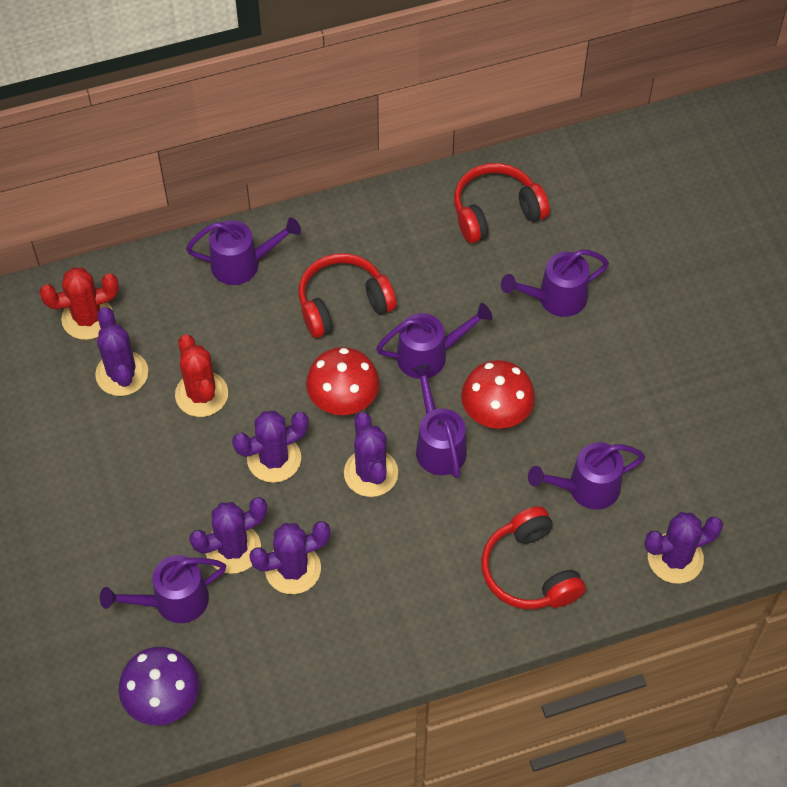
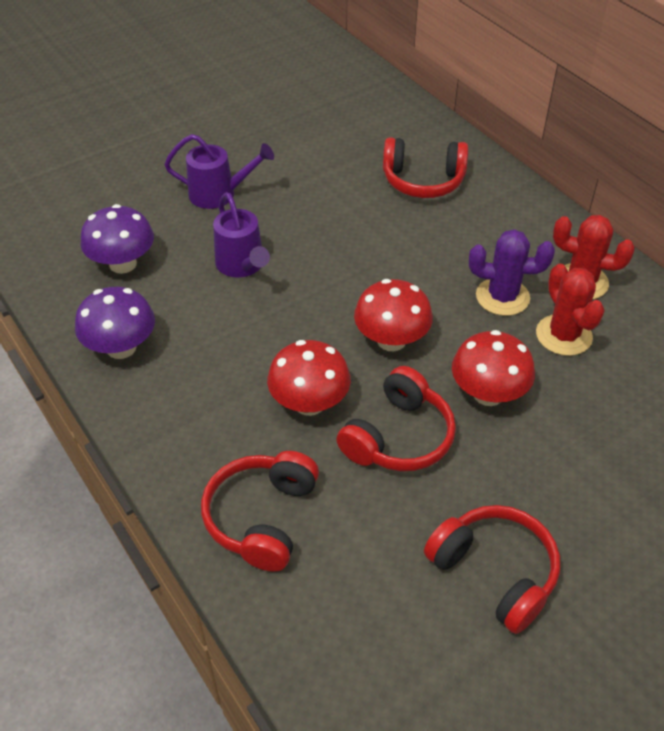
purple cactus: 6 -> 1
purple mushroom: 1 -> 2
purple watering can: 6 -> 2
red headphones: 3 -> 4
red mushroom: 2 -> 3

